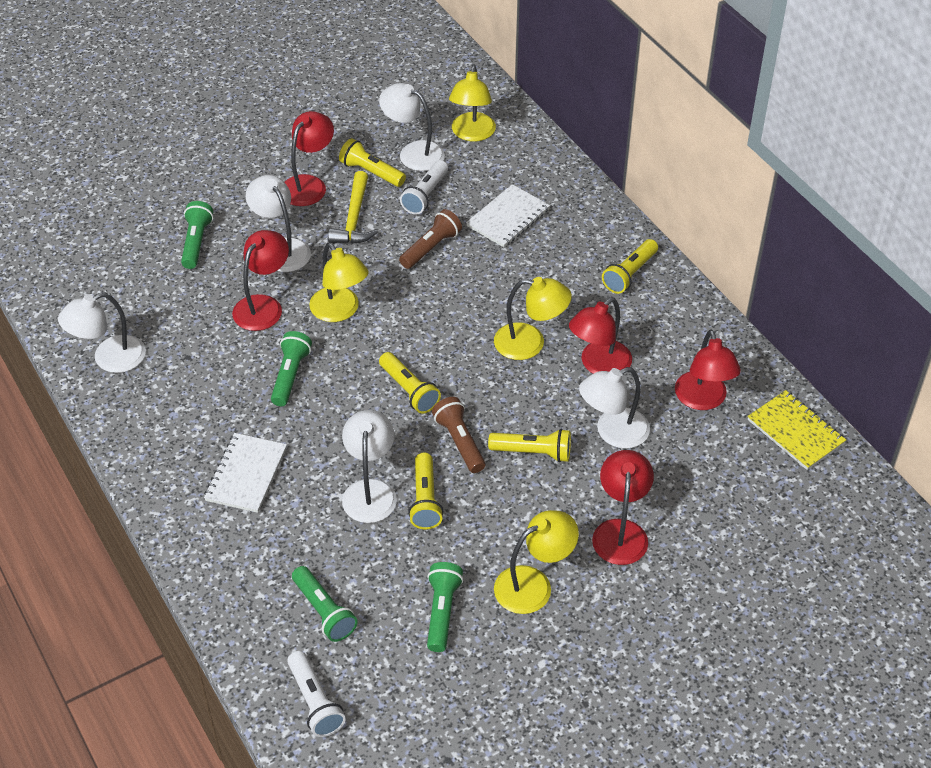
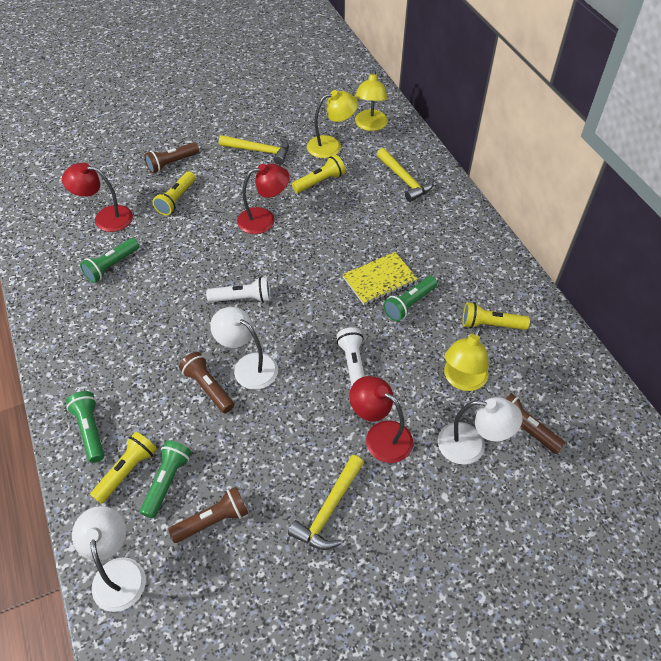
brown flashlight: 2 -> 4
red lamp: 5 -> 3
white lamp: 5 -> 3
white notebook: 2 -> 0
yellow flashlight: 5 -> 4
yellow hammer: 1 -> 3
yellow lamp: 4 -> 3

